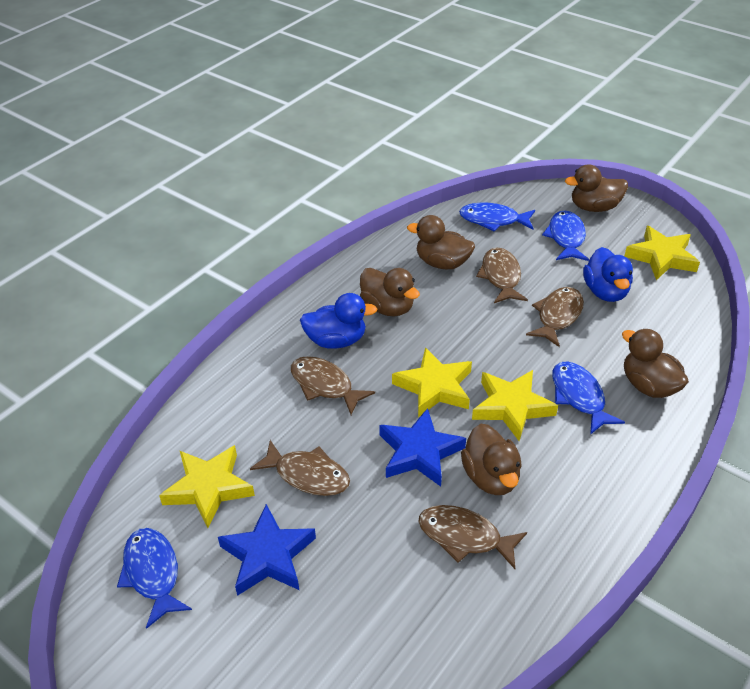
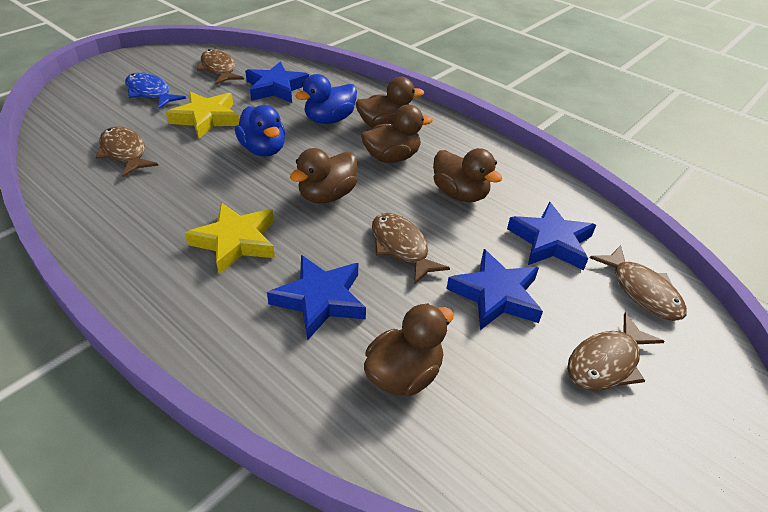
blue fish: 4 -> 1
blue star: 2 -> 4
yellow star: 4 -> 2

